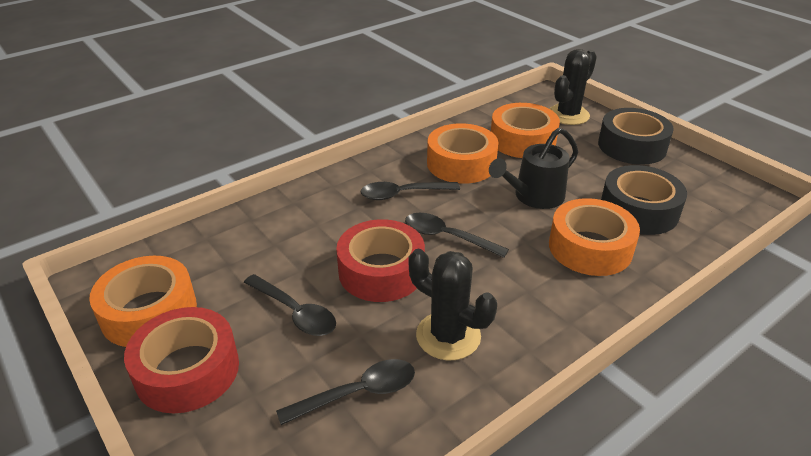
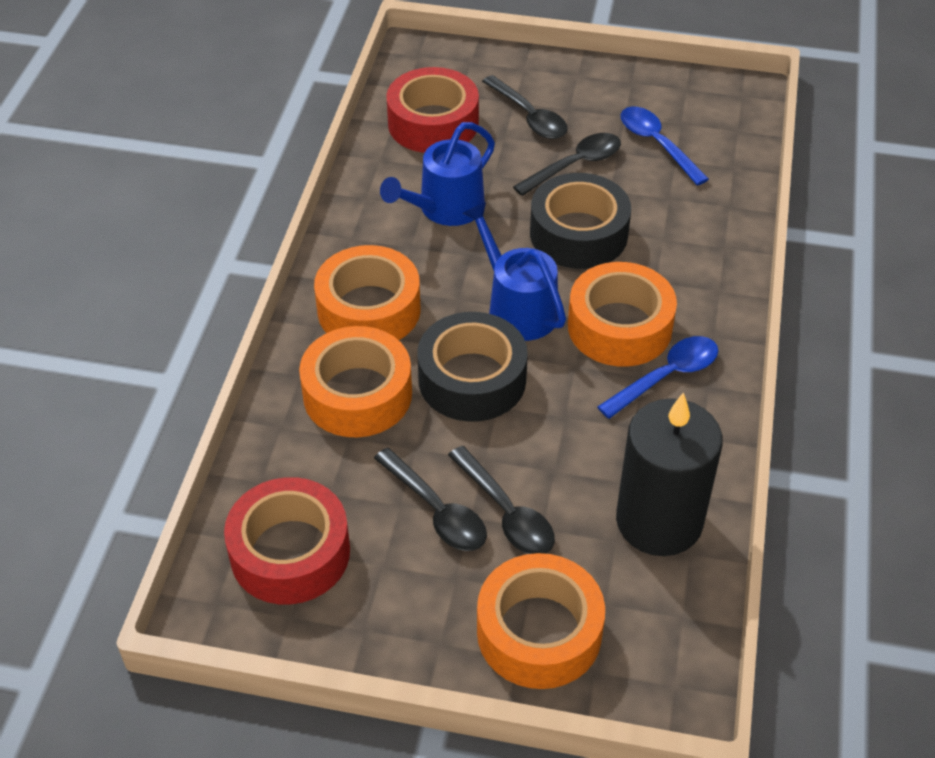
black cactus: 2 -> 0
black candle: 0 -> 1
black watering can: 1 -> 0
blue spoon: 0 -> 2
blue watering can: 0 -> 2

